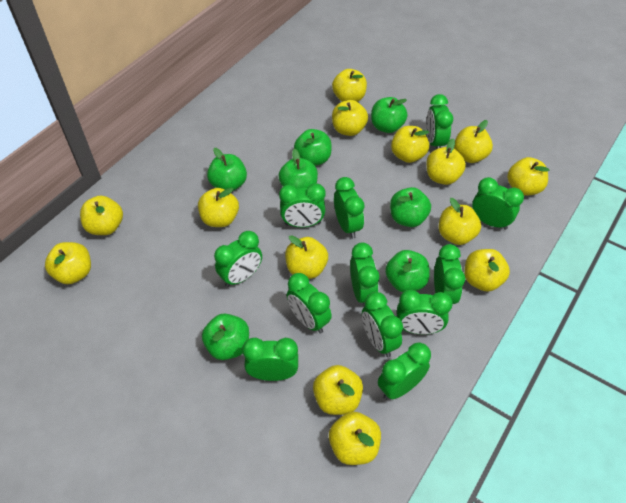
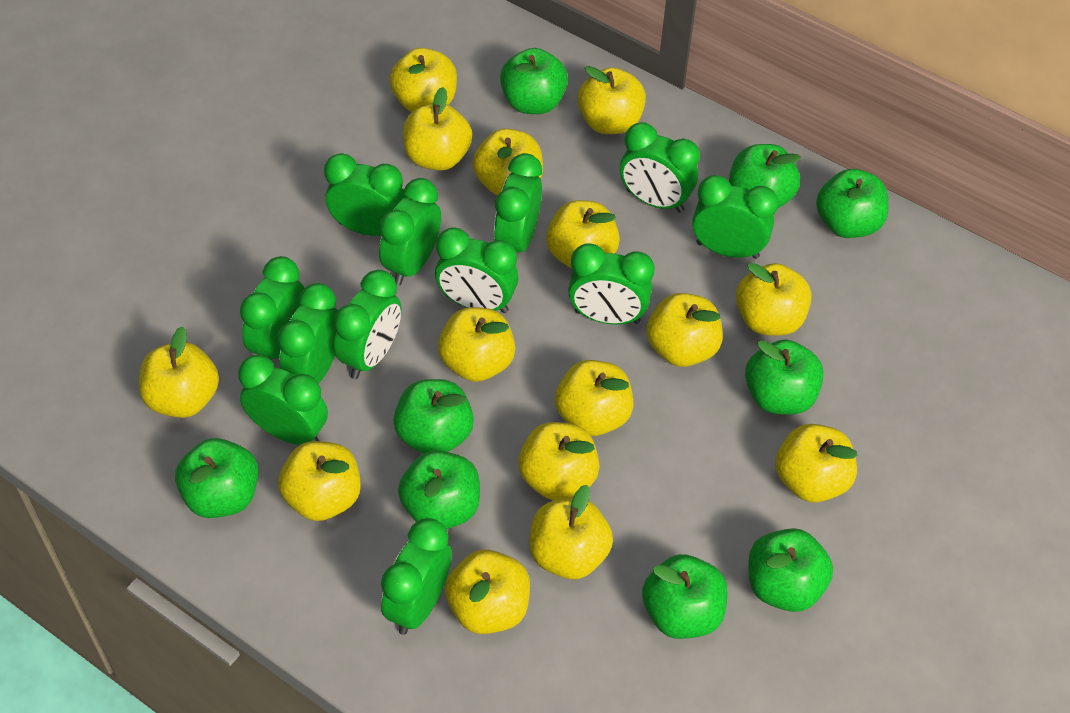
green apple: 7 -> 9
yellow apple: 14 -> 15

